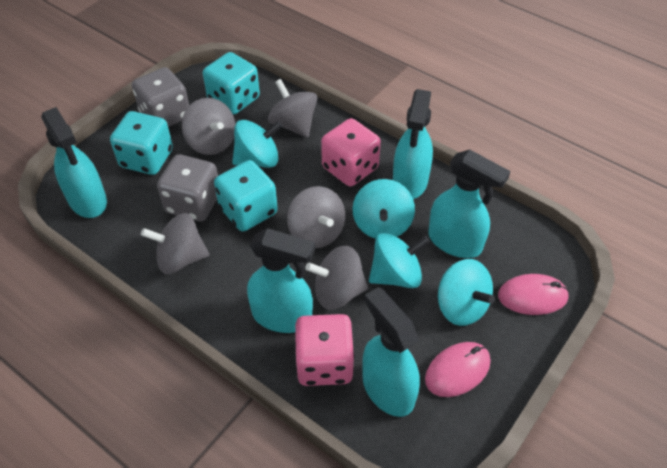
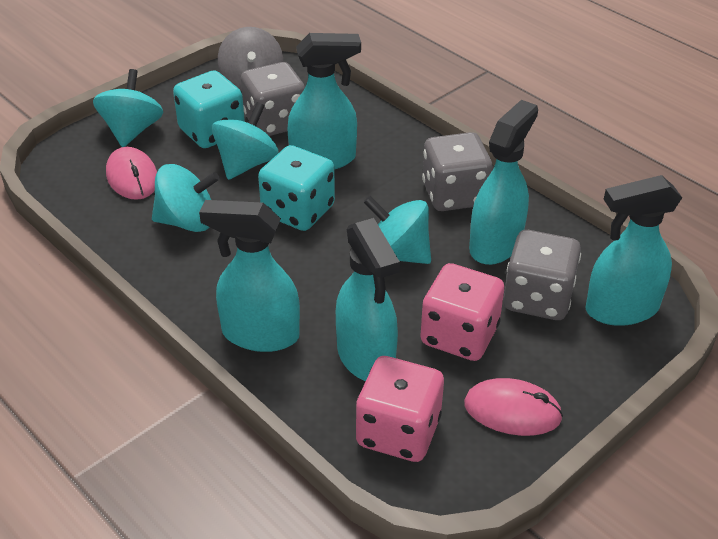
grey dice: 2 -> 3
grey spinning top: 5 -> 1
turquoise dice: 3 -> 2

